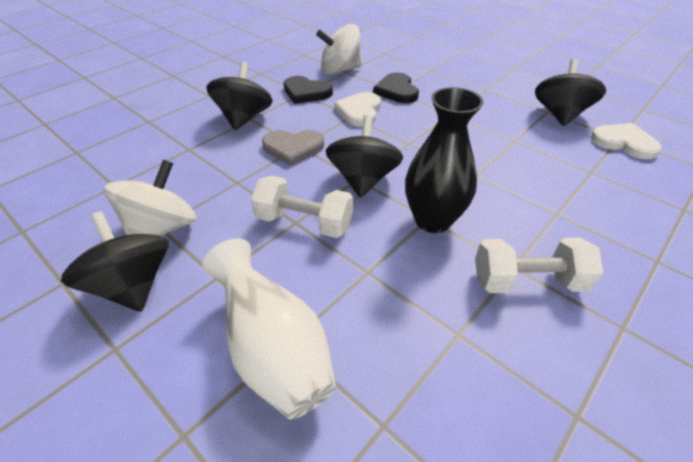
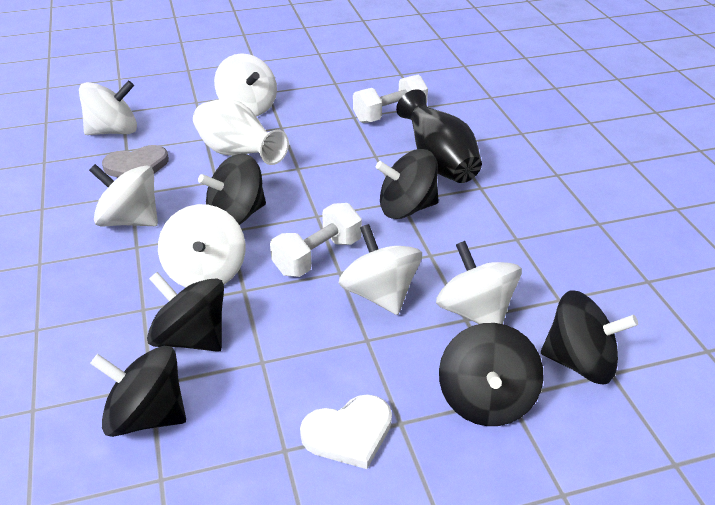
black heart: 2 -> 0
black spinning top: 4 -> 6
white heart: 2 -> 1
white spinning top: 2 -> 6

